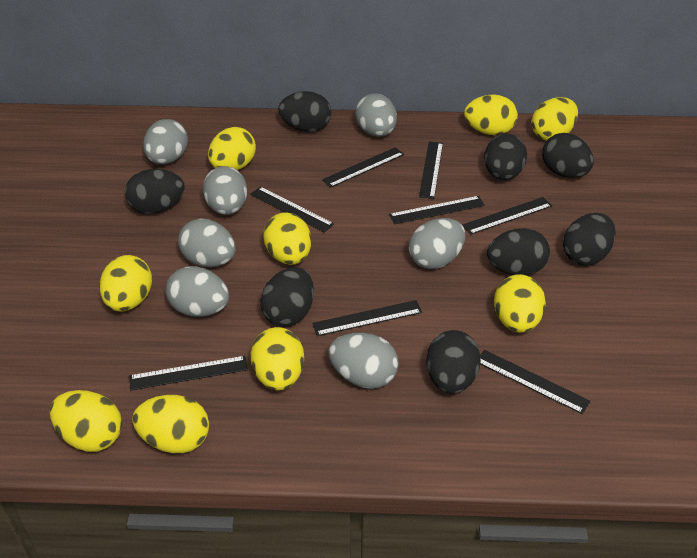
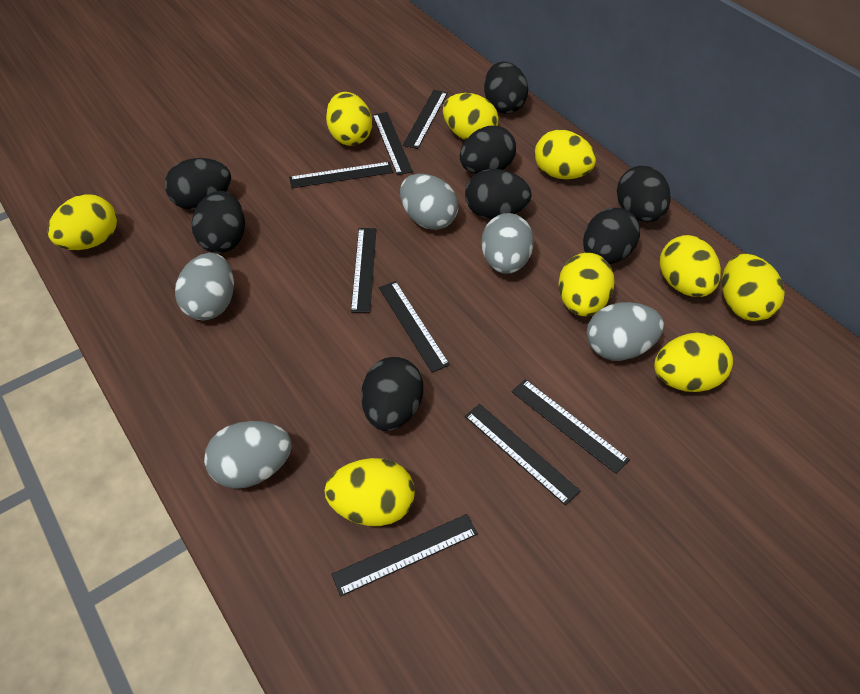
grey egg: 7 -> 5

